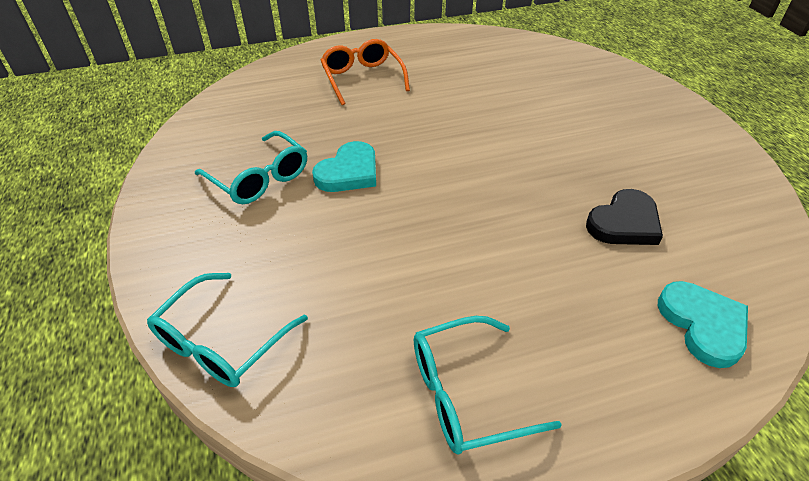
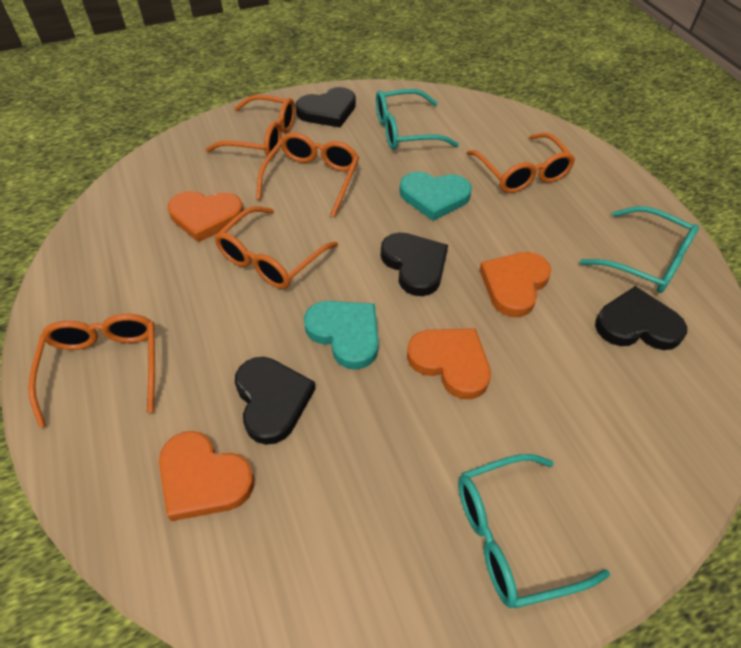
black heart: 1 -> 4
orange glasses: 1 -> 5
orange heart: 0 -> 4

